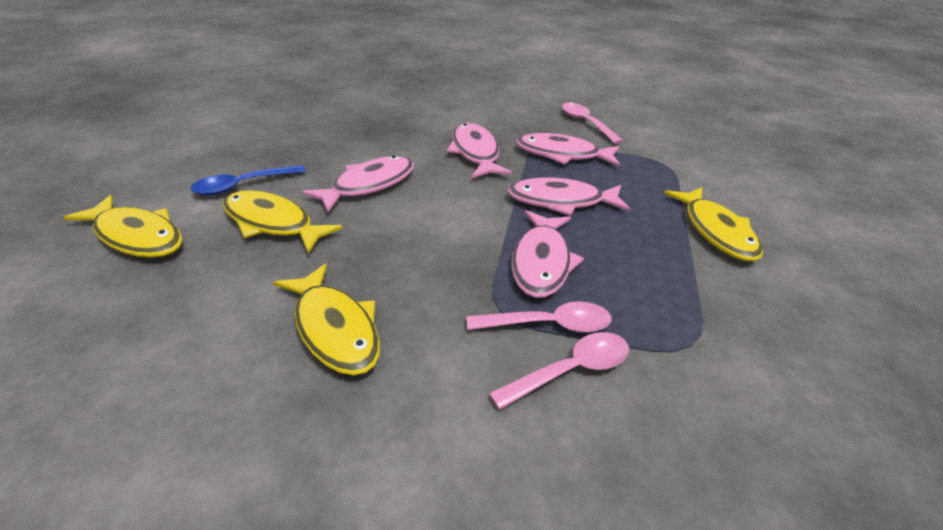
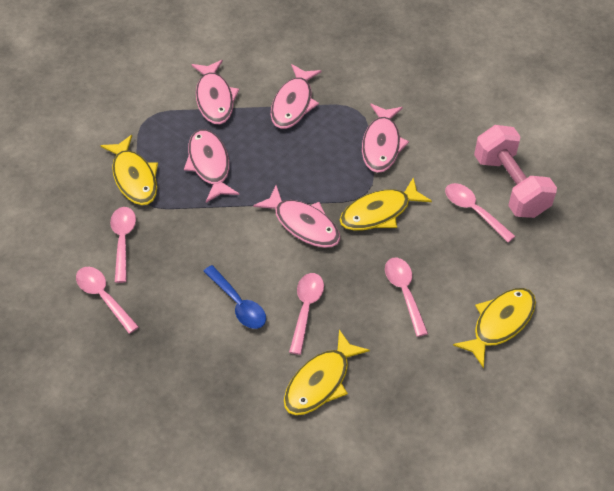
pink dumbbell: 0 -> 1
pink spoon: 3 -> 5

